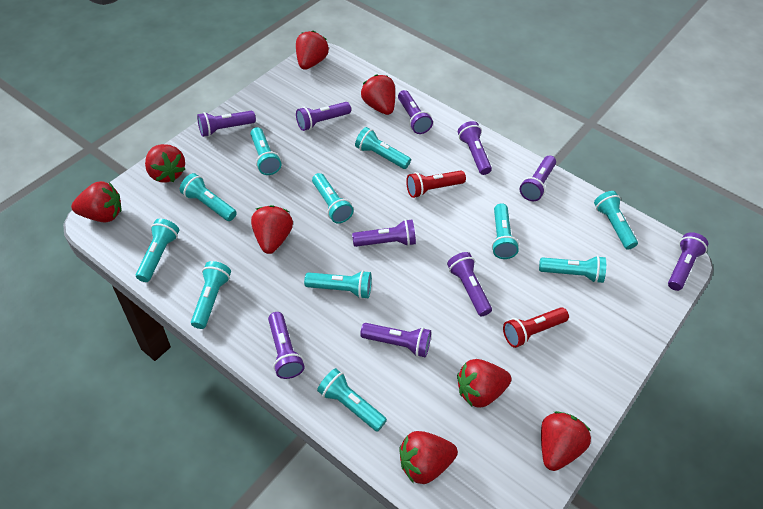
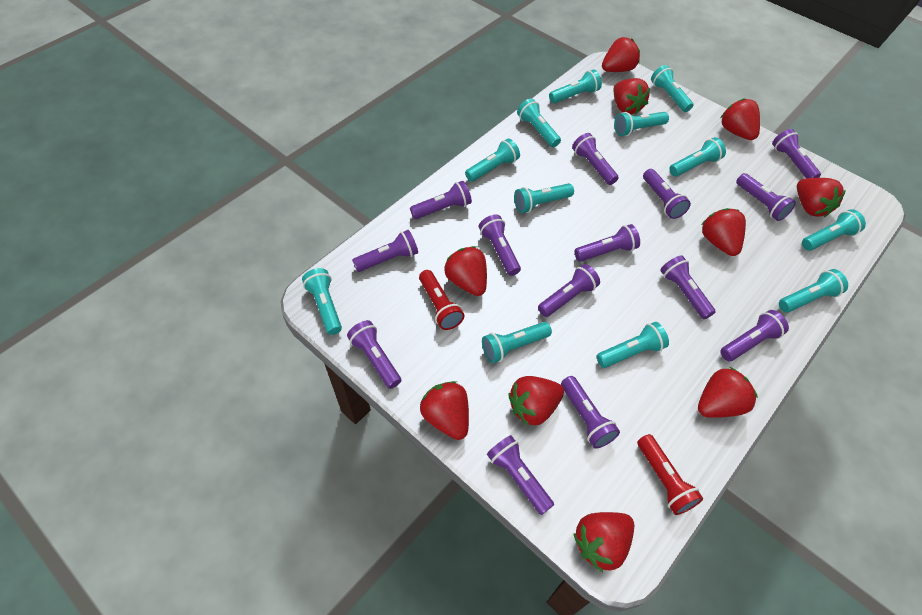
purple flashlight: 10 -> 14
red strawberry: 8 -> 10
turquoise flashlight: 11 -> 12

